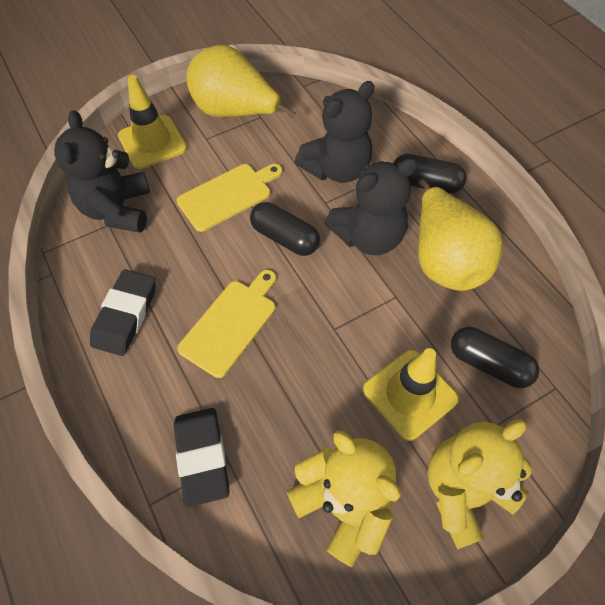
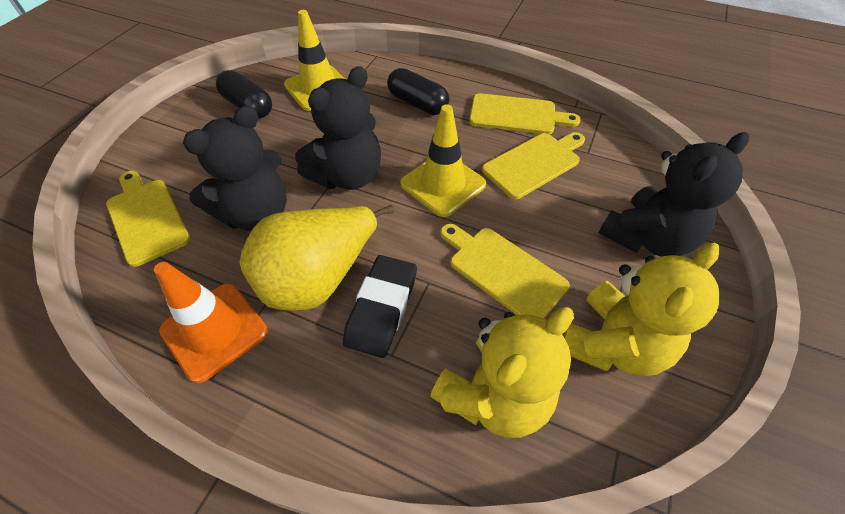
black capsule: 3 -> 2
black eraser: 2 -> 1
orange traffic cone: 0 -> 1
yellow cutting board: 2 -> 4
yellow pear: 2 -> 1

